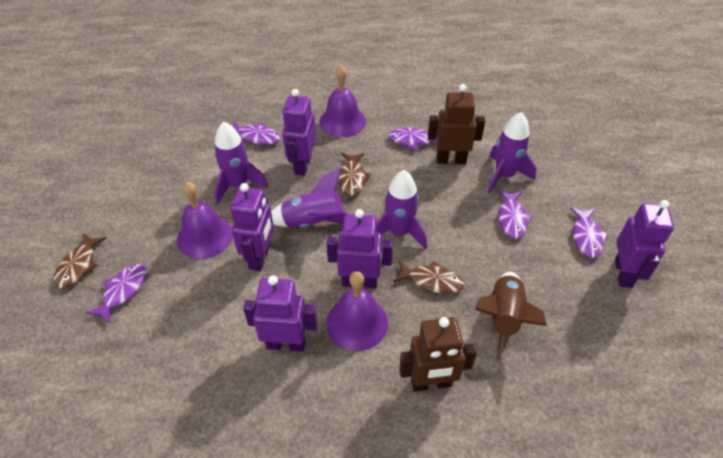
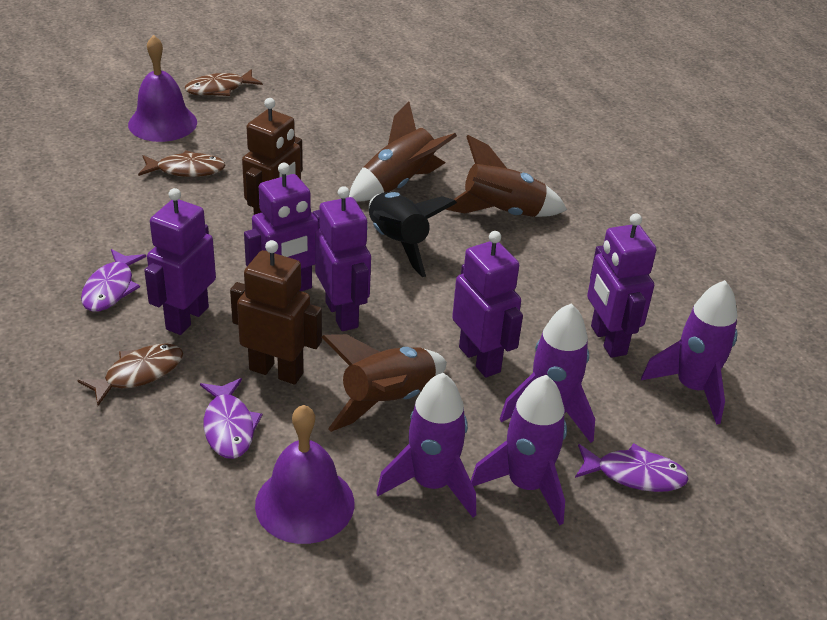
black rocket: 0 -> 1
brown rocket: 1 -> 3
purple bell: 3 -> 2
purple fish: 5 -> 3

